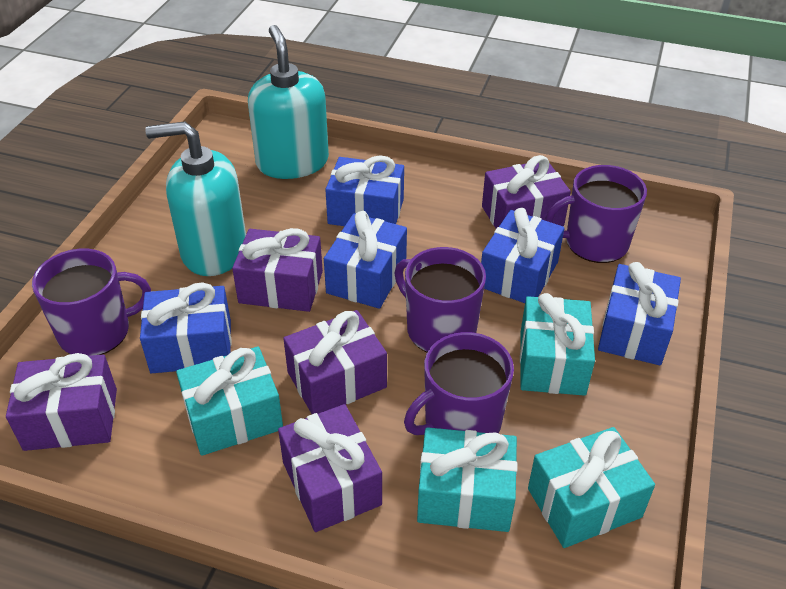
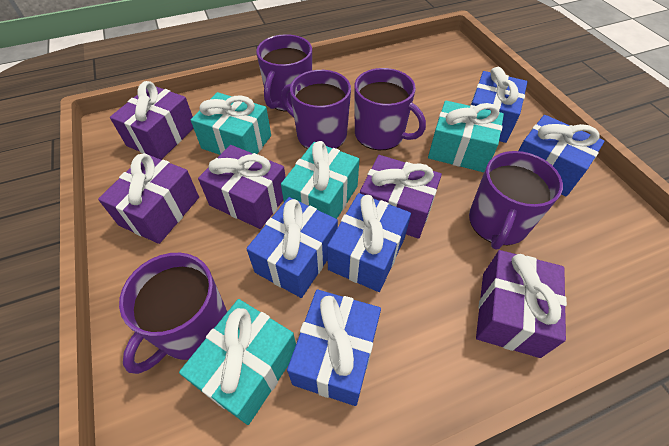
purple mug: 4 -> 5
turquoise soap dispenser: 2 -> 0

